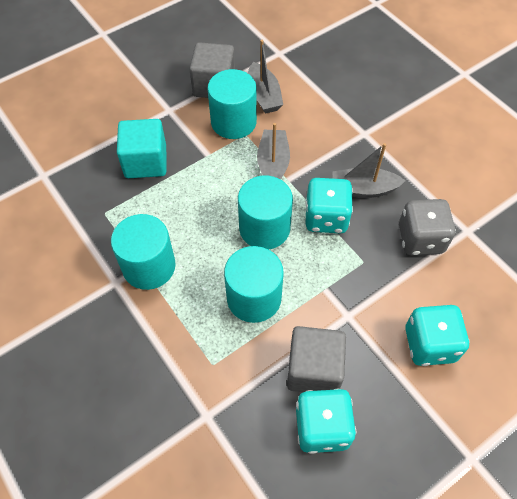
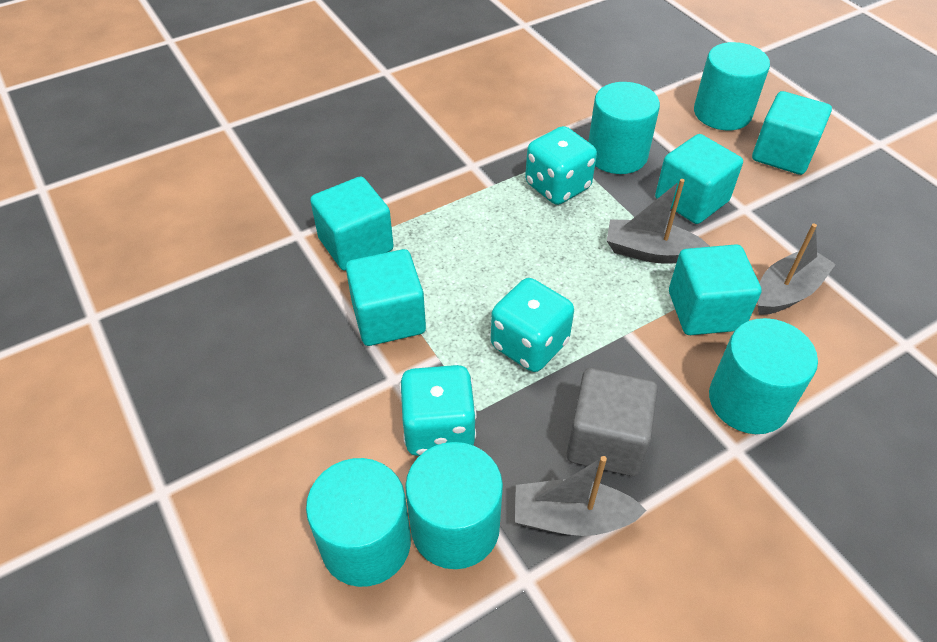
grey cube: 2 -> 1
grey dice: 1 -> 0
turquoise cube: 1 -> 5
turquoise cylinder: 4 -> 5

